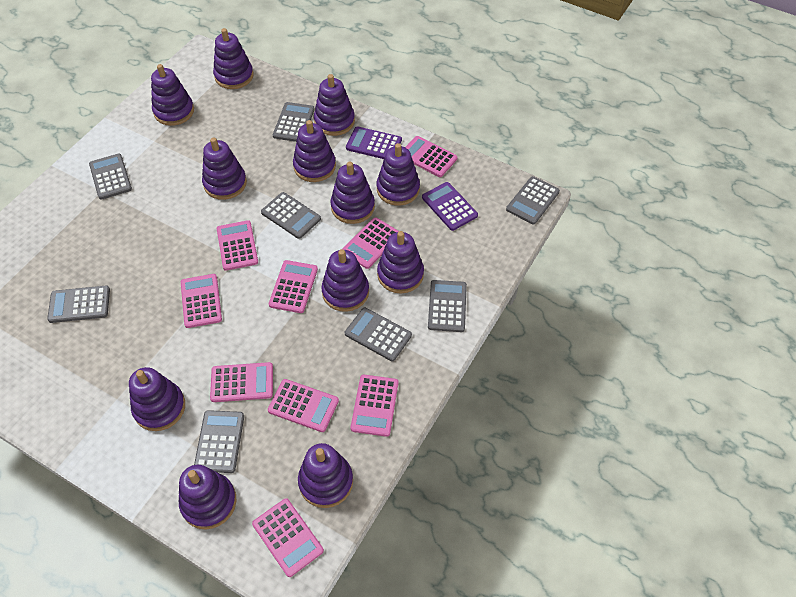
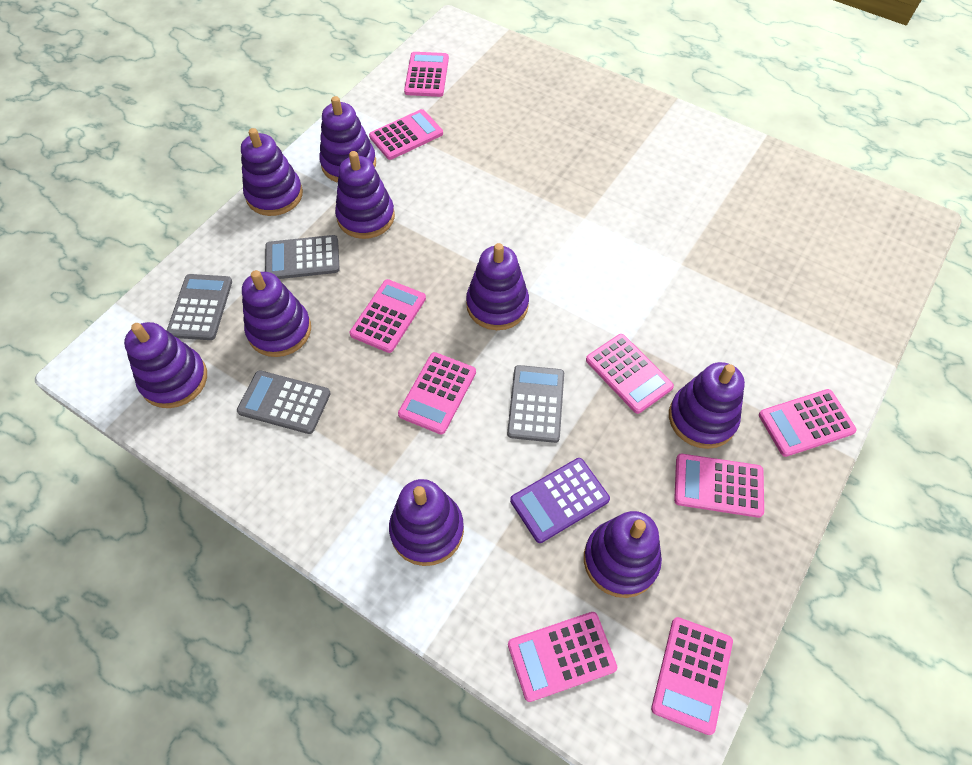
grey calculator: 8 -> 4
purple calculator: 2 -> 1
purple stacking toy: 12 -> 9

